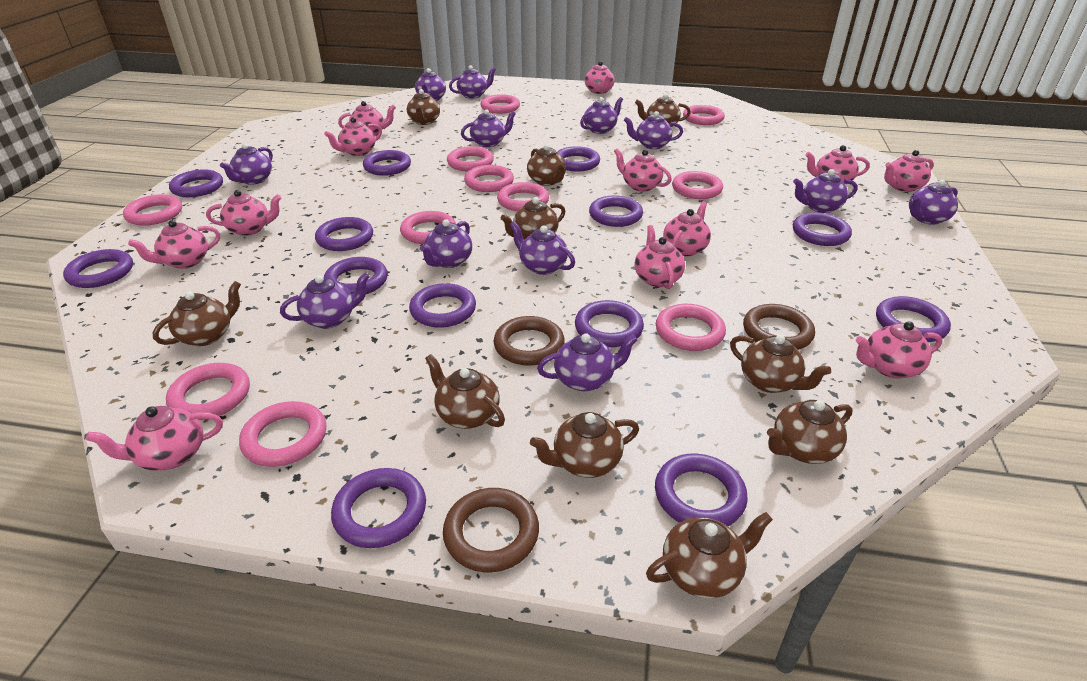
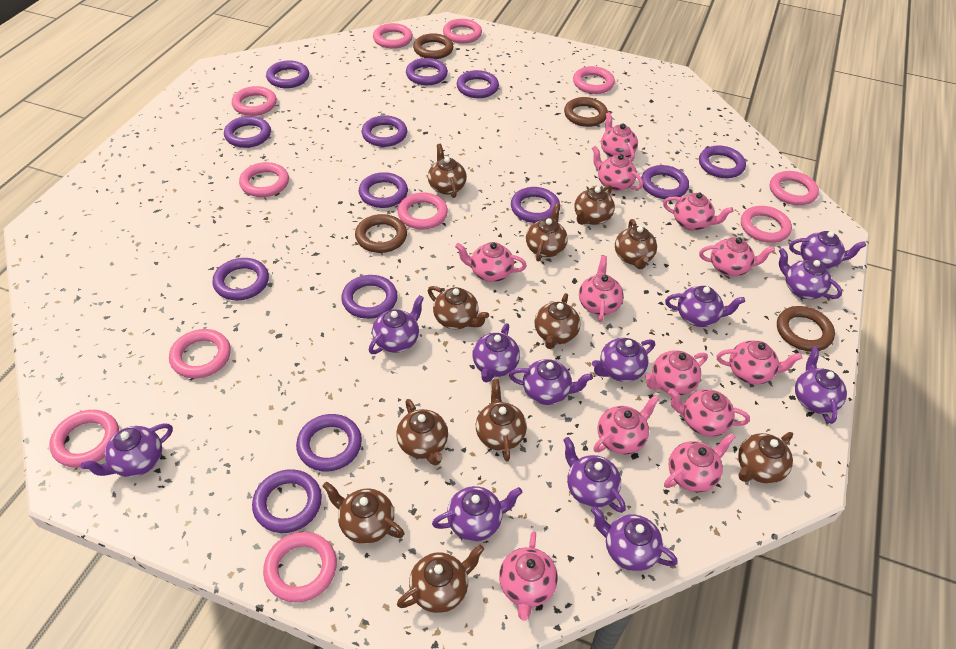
brown ring: 3 -> 4
brown teapot: 10 -> 11

